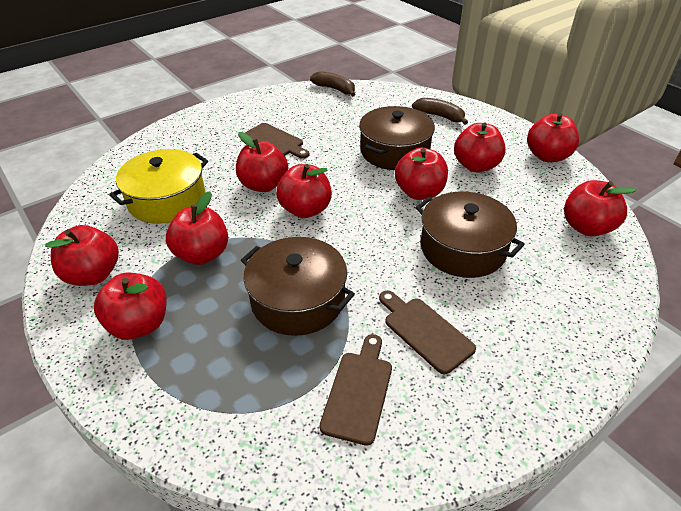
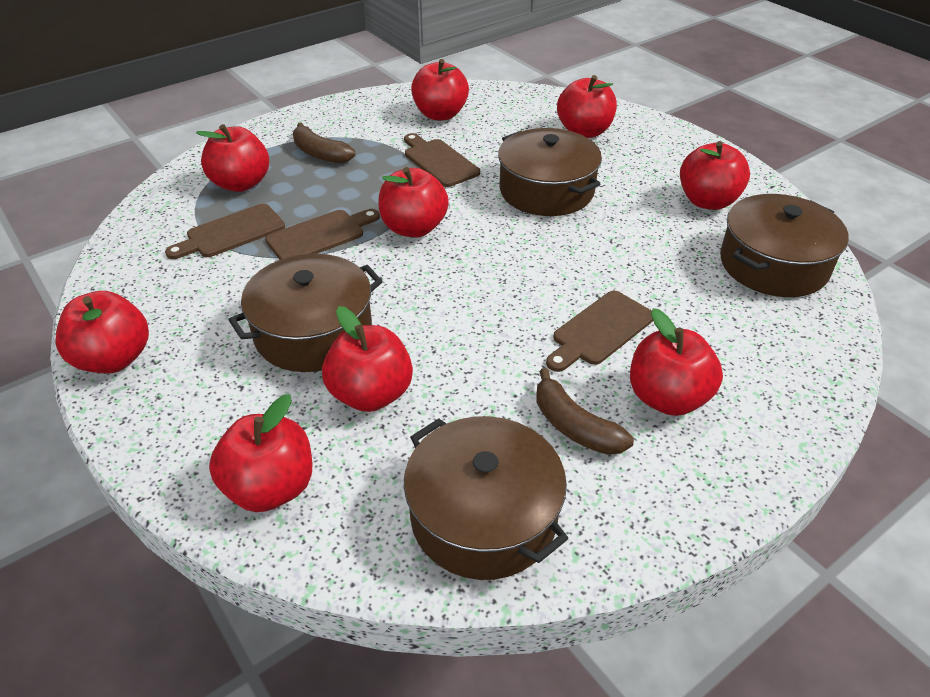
brown cutting board: 3 -> 4
brown pot: 3 -> 4
yellow pot: 1 -> 0

